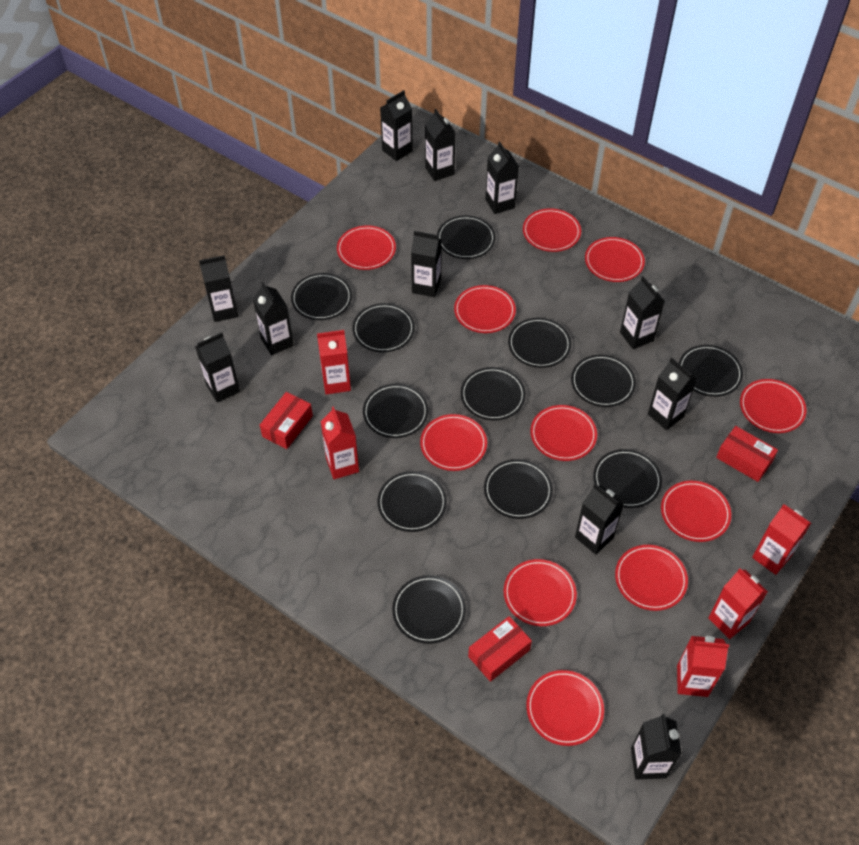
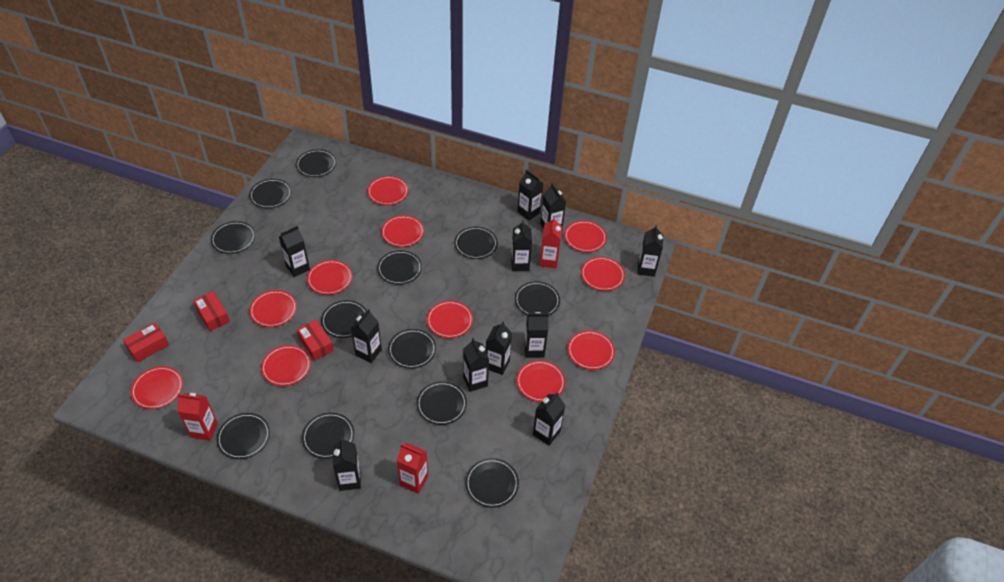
red carton: 5 -> 3

